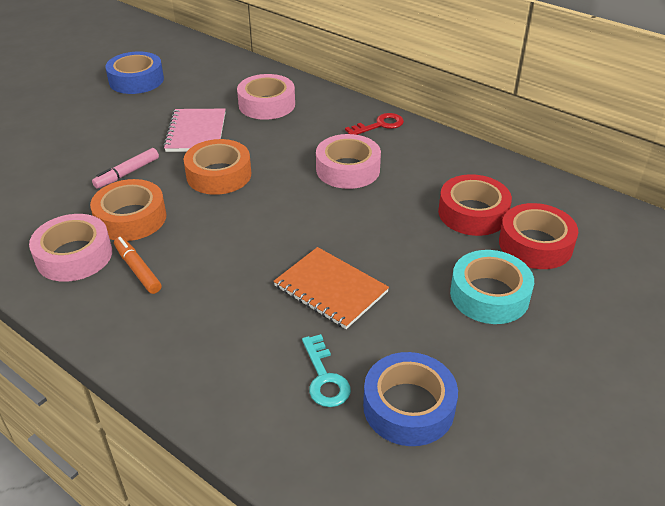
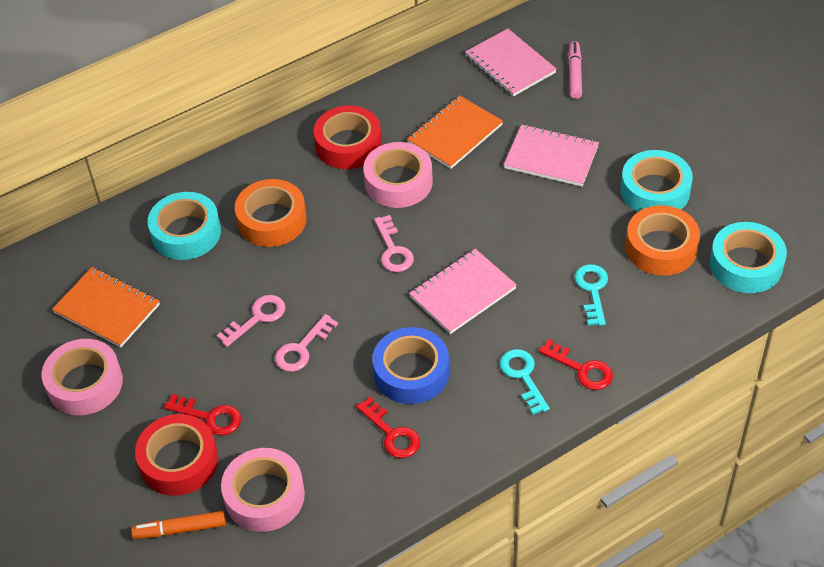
blue tape: 2 -> 1
orange notebook: 1 -> 2
pink key: 0 -> 3
pink notebook: 1 -> 3
red key: 1 -> 3
turquoise key: 1 -> 2
turquoise tape: 1 -> 3

